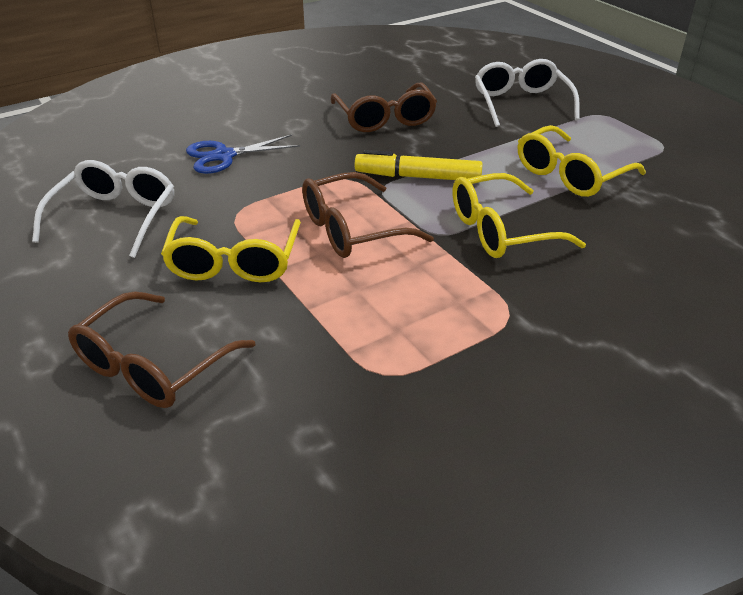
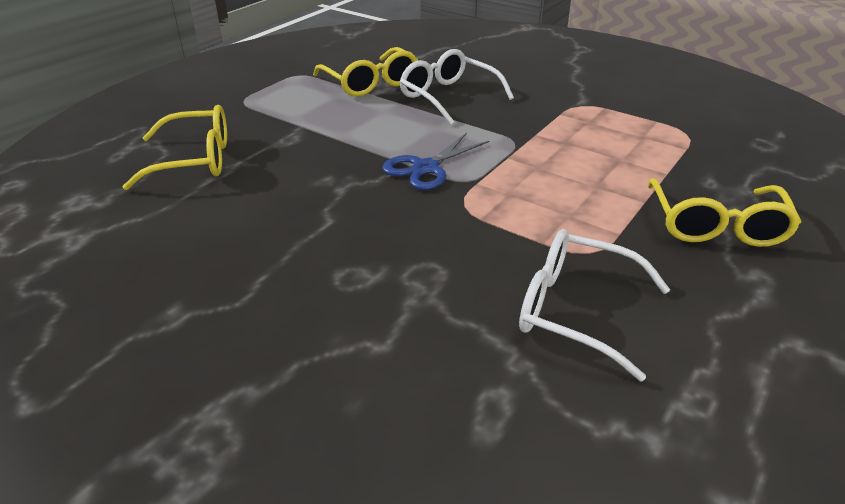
brown glasses: 3 -> 0
yellow marker: 1 -> 0

